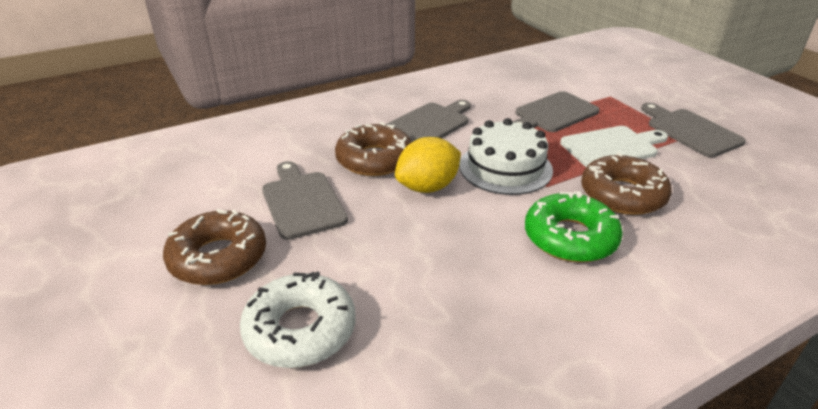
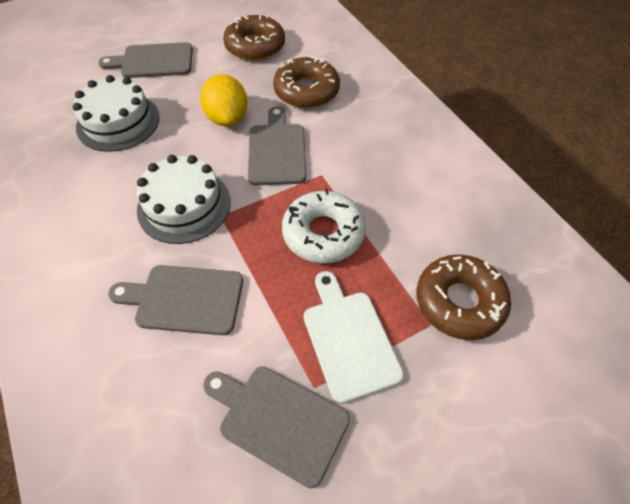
green donut: 1 -> 0
white cake: 1 -> 2

